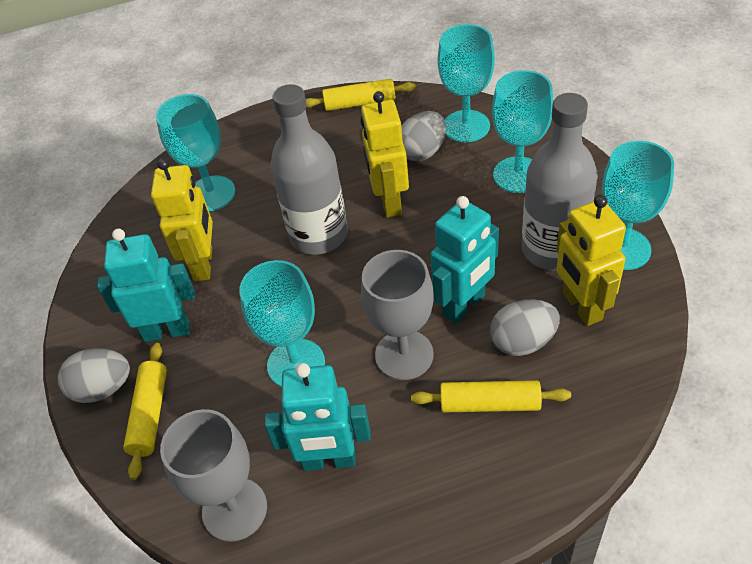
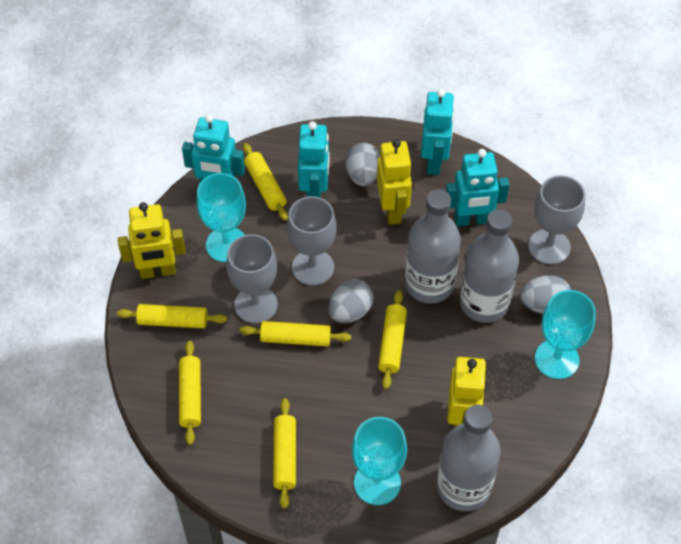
grey bottle: 2 -> 3
grey goblet: 2 -> 3
turquoise goblet: 5 -> 3
turquoise robot: 3 -> 4
yellow rolling pin: 3 -> 6

